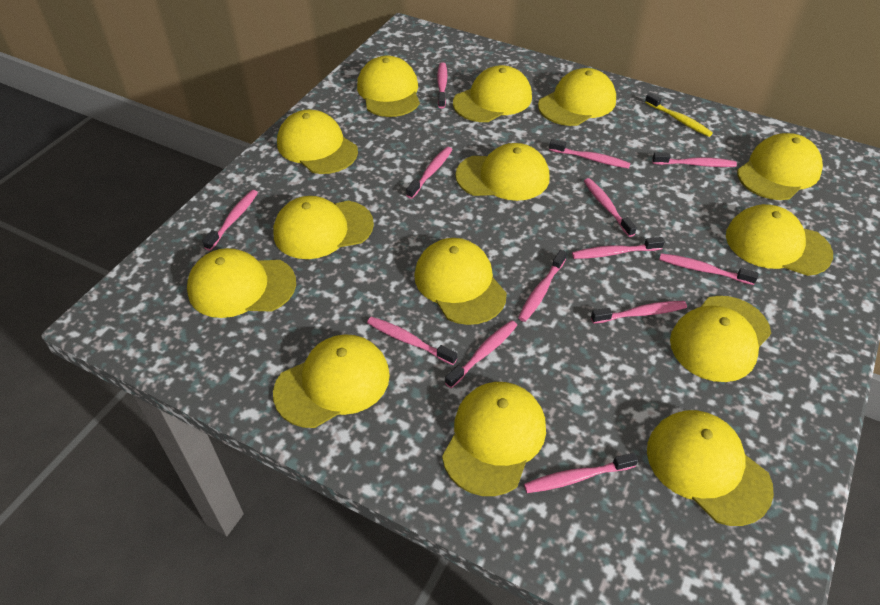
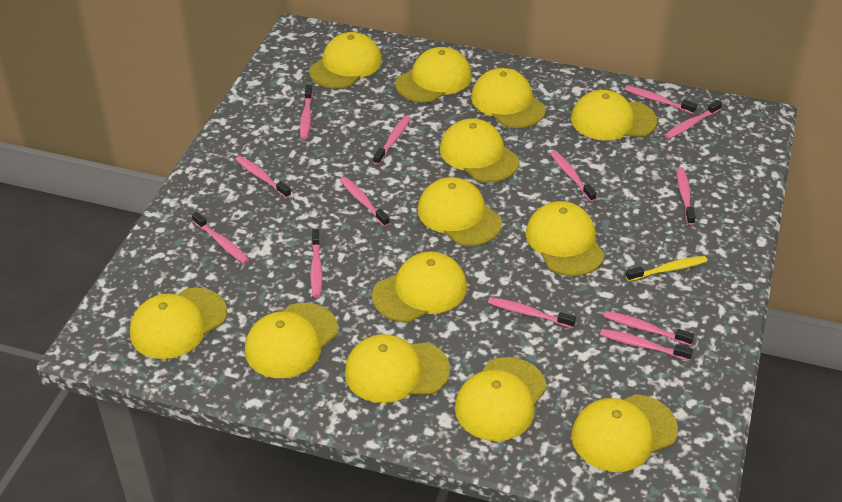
yellow cap: 14 -> 13

